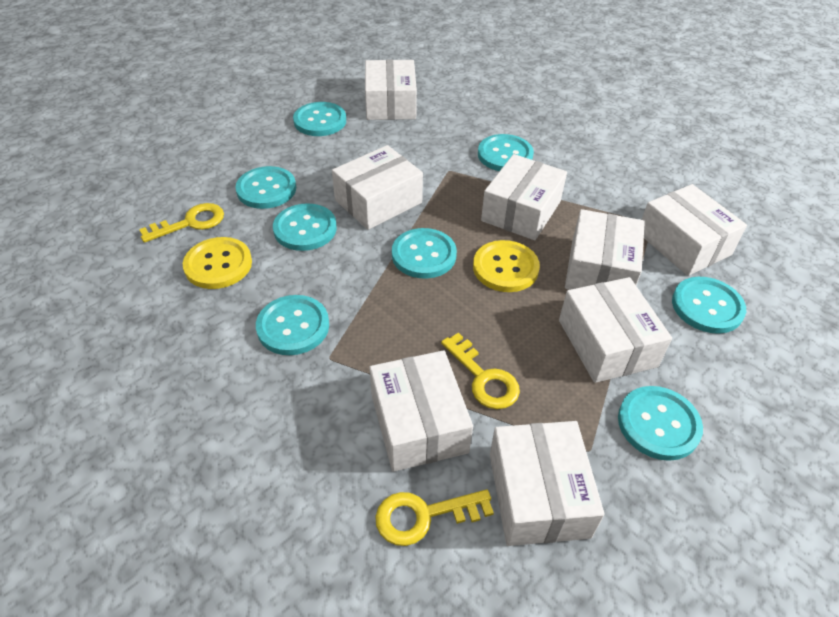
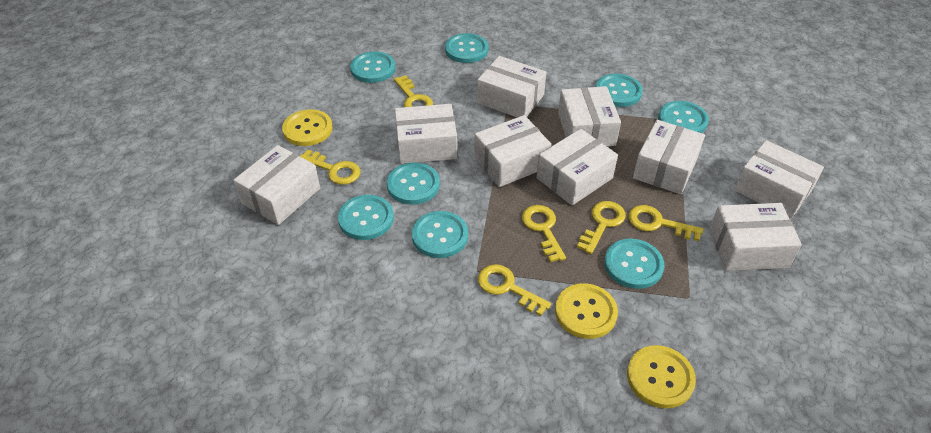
white box: 8 -> 9
yellow button: 2 -> 3
yellow key: 3 -> 6

